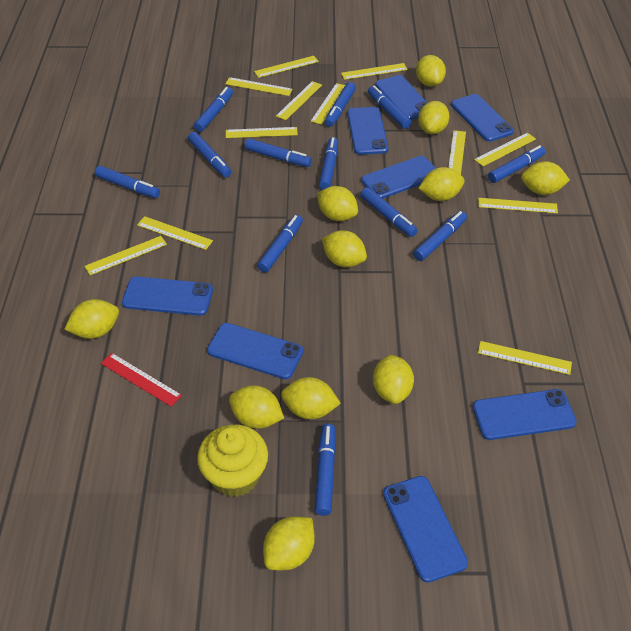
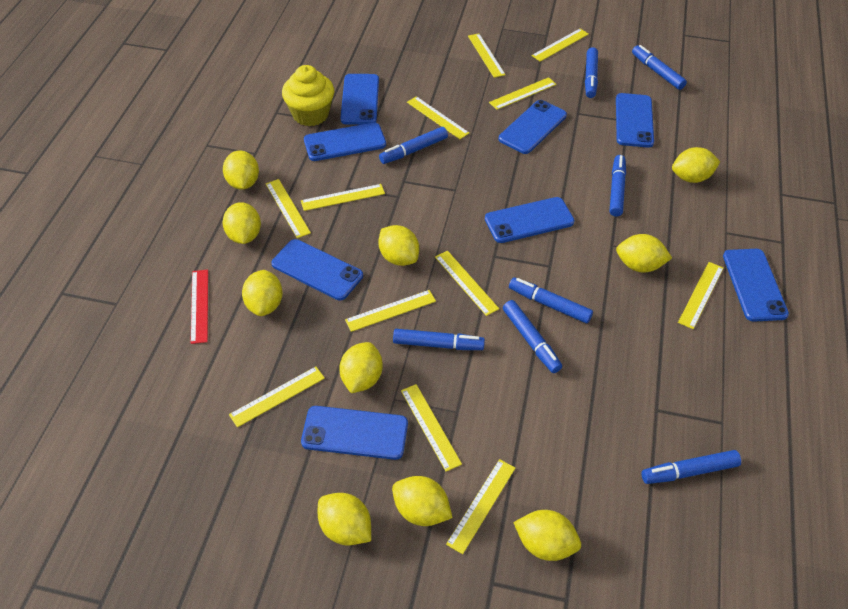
blue marker: 12 -> 8
yellow lemon: 11 -> 10

